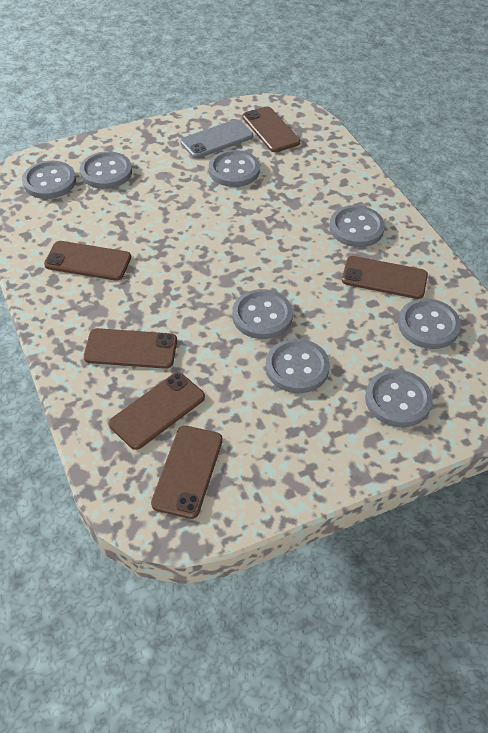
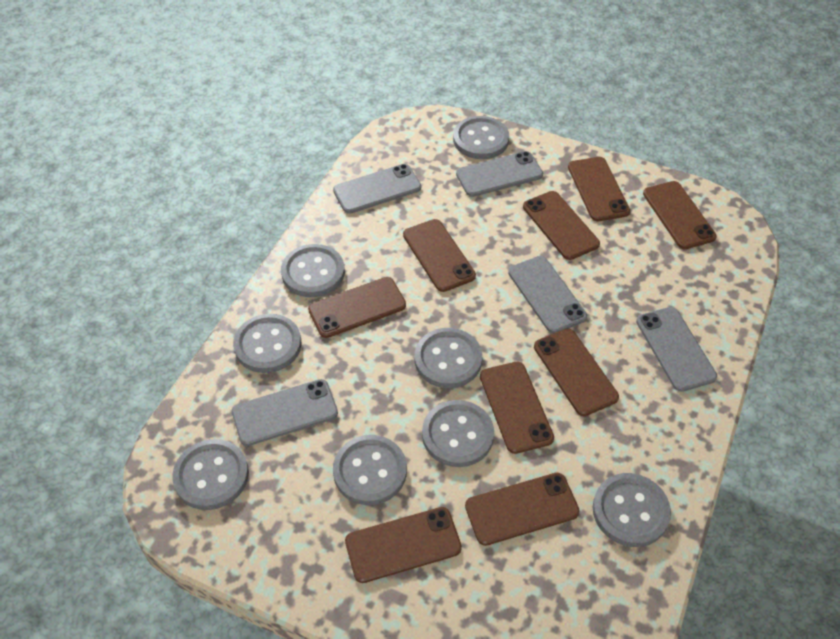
brown phone: 6 -> 9
grey phone: 1 -> 5

